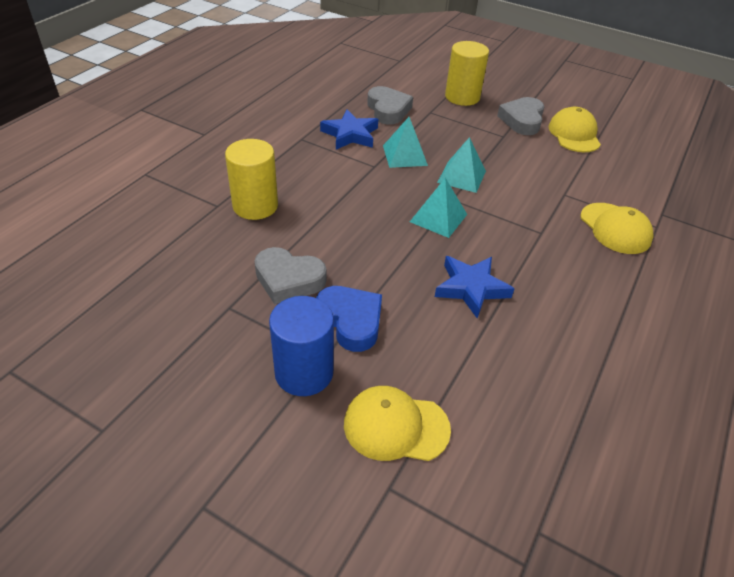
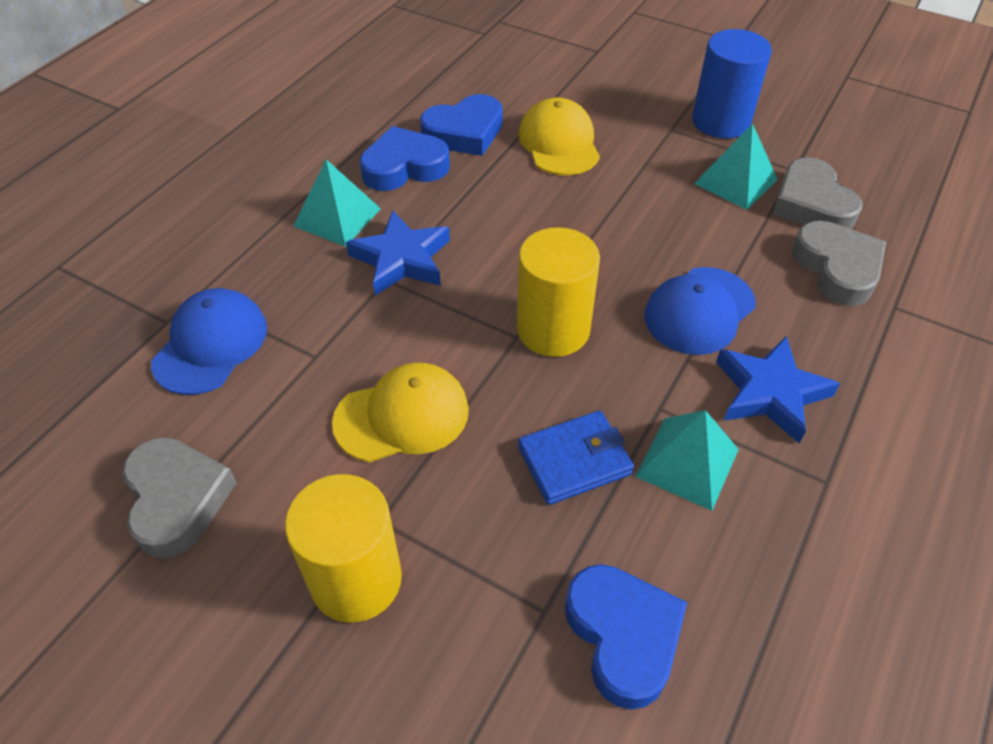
blue cap: 0 -> 2
blue heart: 1 -> 3
blue wallet: 0 -> 1
yellow cap: 3 -> 2

